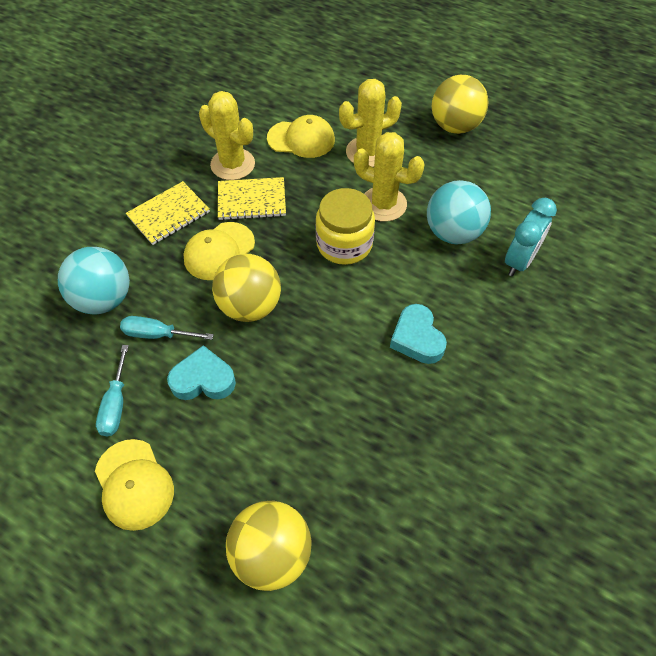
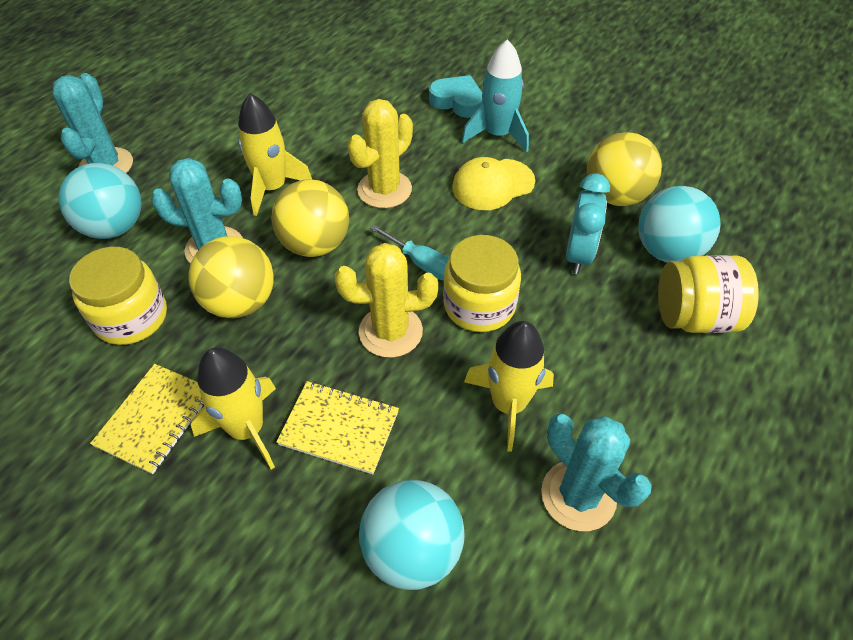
turquoise ball: 2 -> 3
turquoise cactus: 0 -> 3
turquoise heart: 2 -> 1
turquoise rocket: 0 -> 1
turquoise screwdriver: 2 -> 1
yellow cactus: 3 -> 2
yellow cap: 3 -> 1
yellow jar: 1 -> 3
yellow rocket: 0 -> 3

